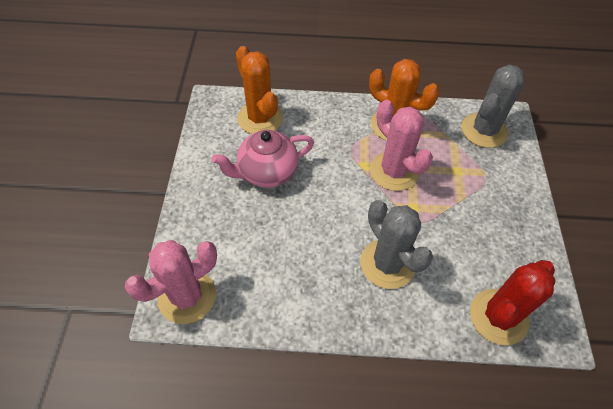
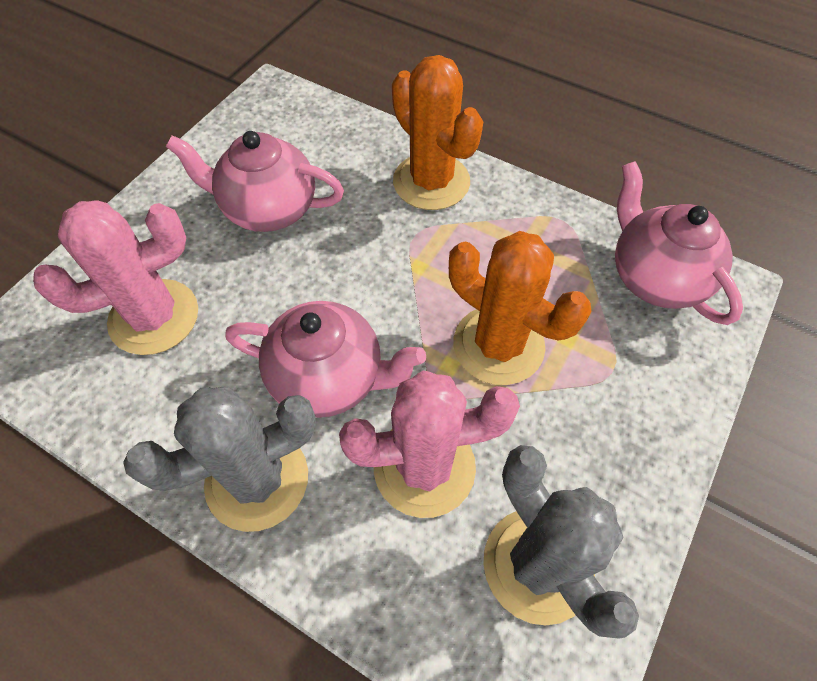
pink teapot: 1 -> 3
red cactus: 1 -> 0

